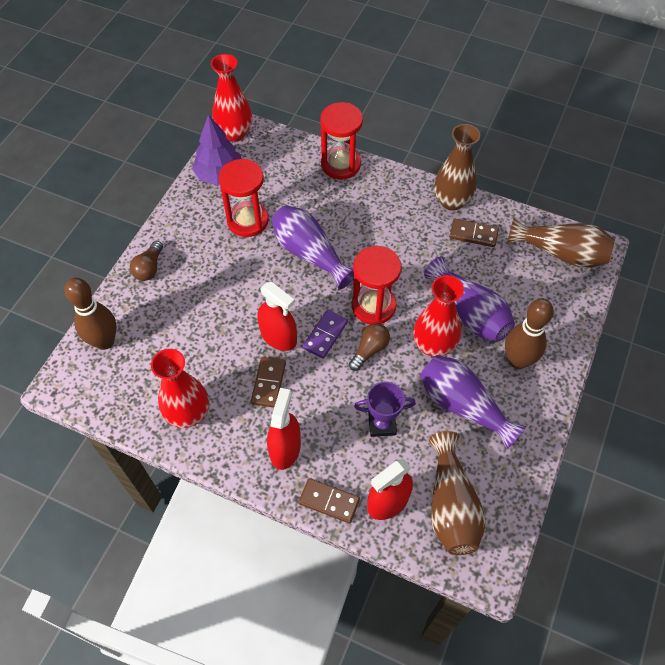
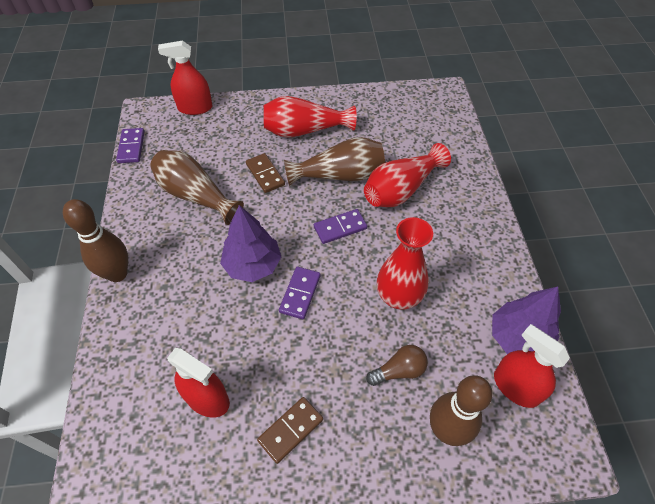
brown domino: 3 -> 2
brown light bulb: 2 -> 1
brown vase: 3 -> 2
purple domino: 1 -> 3
purple tree: 1 -> 2
purple trophy: 1 -> 0
purple vase: 3 -> 0
red hourglass: 3 -> 0

